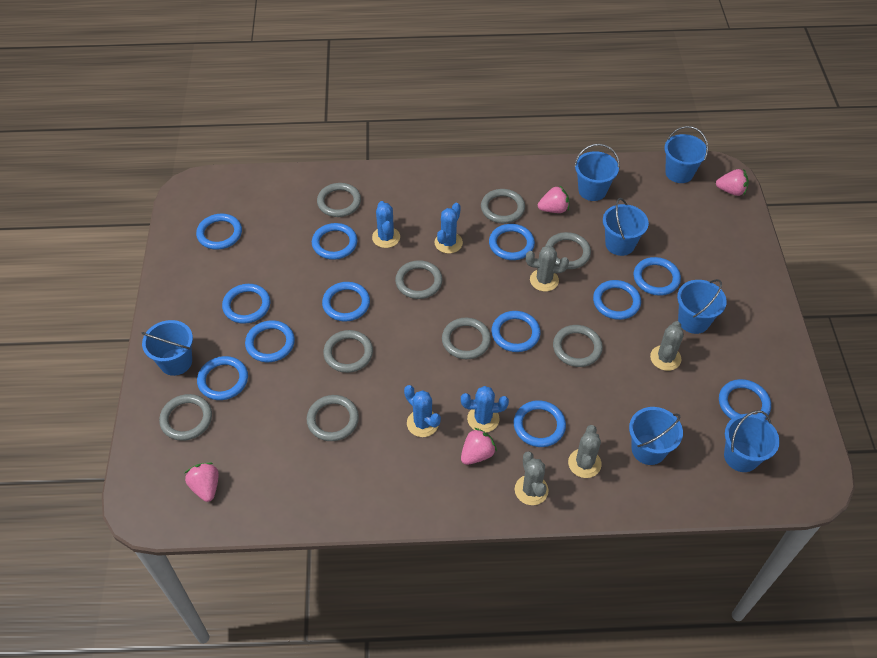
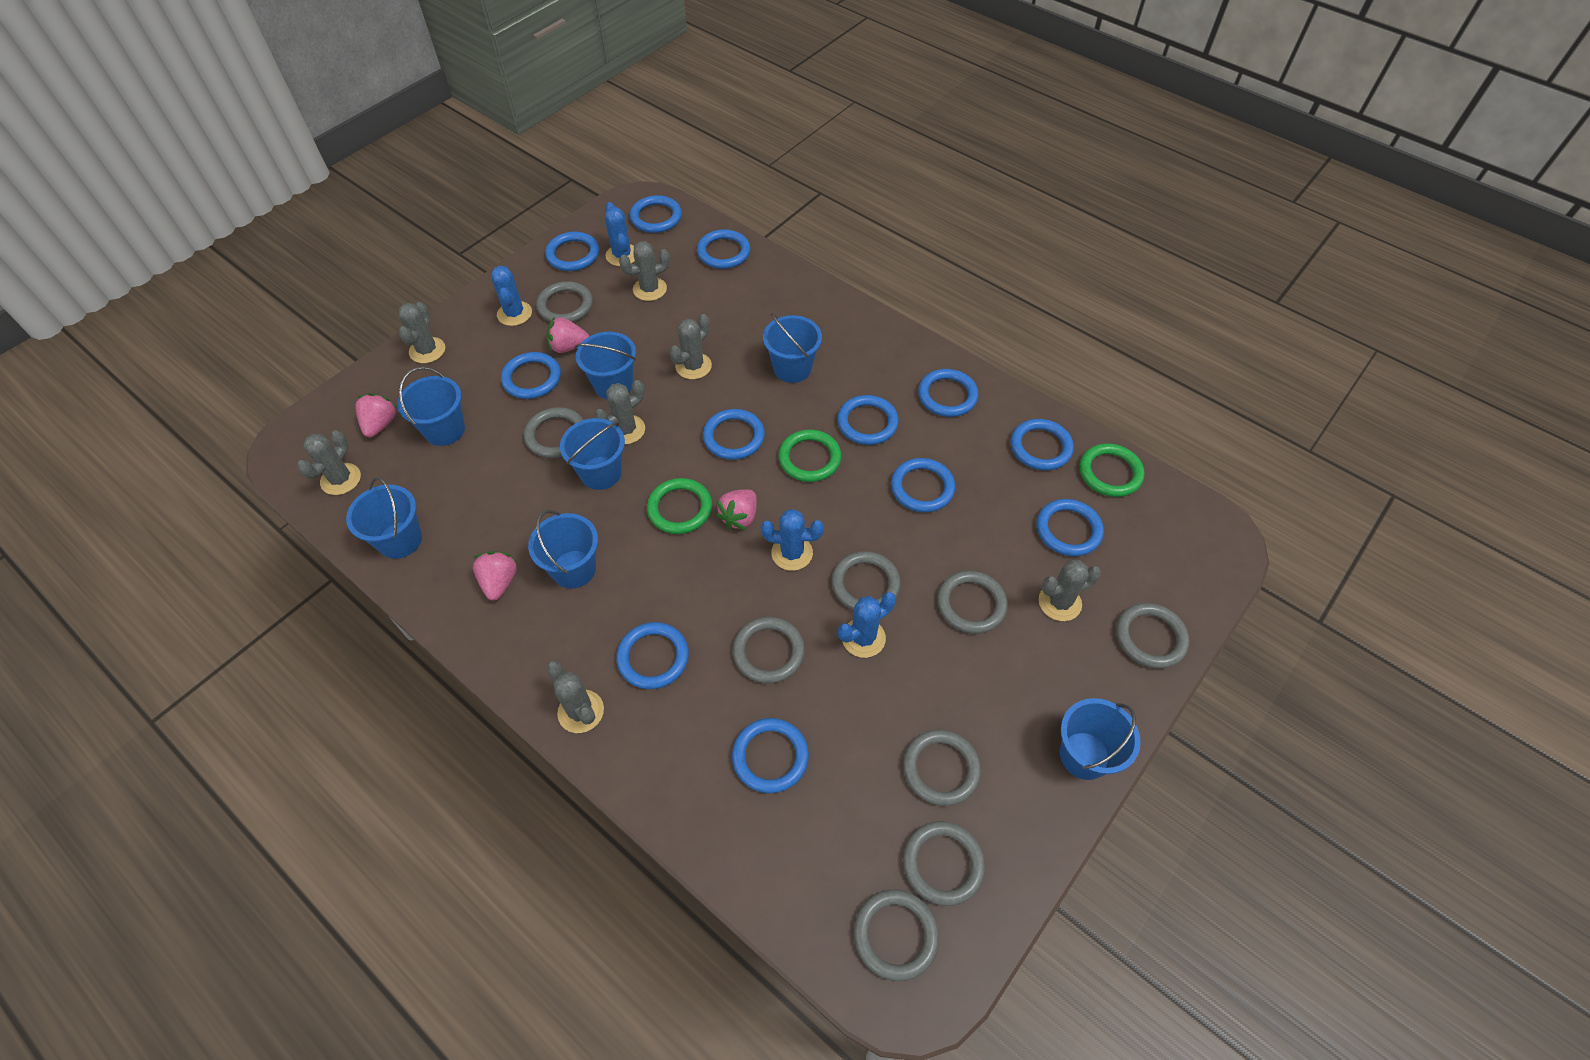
green ring: 0 -> 3
grey cactus: 4 -> 7

